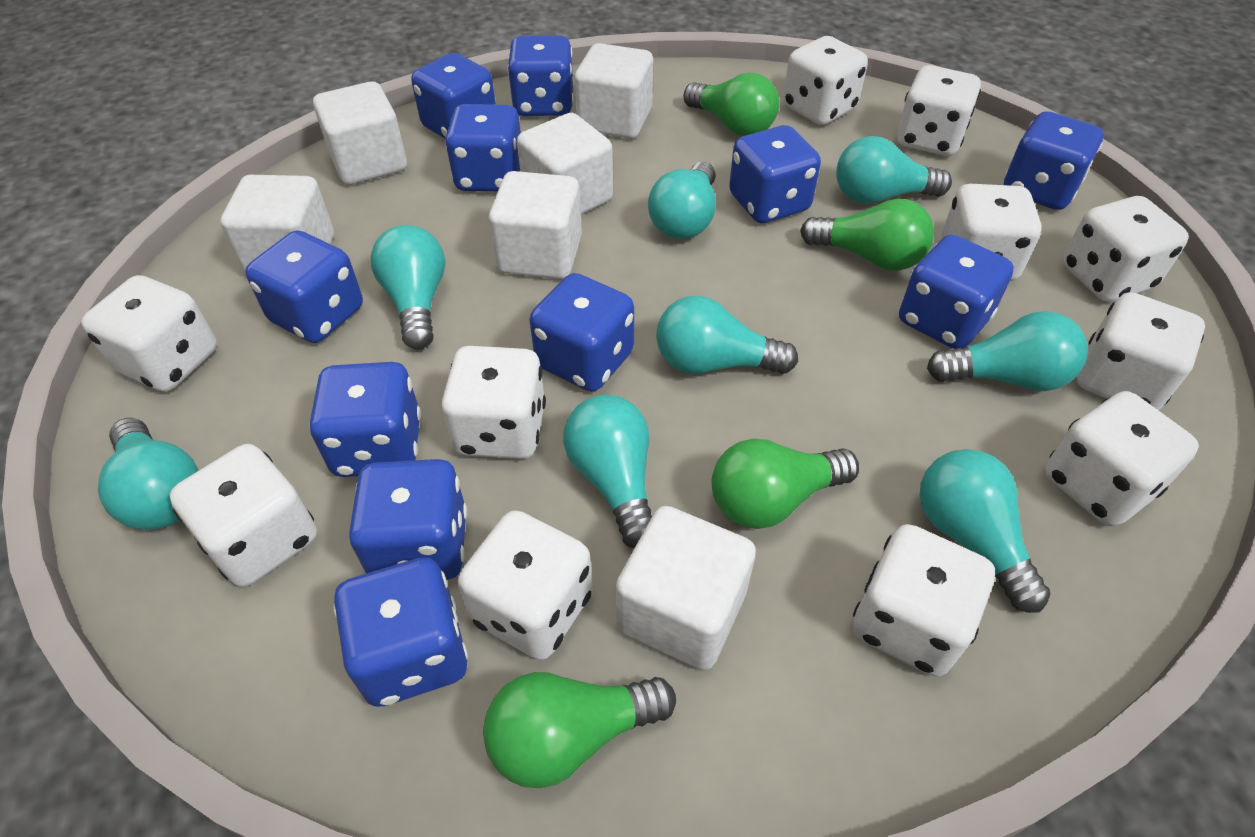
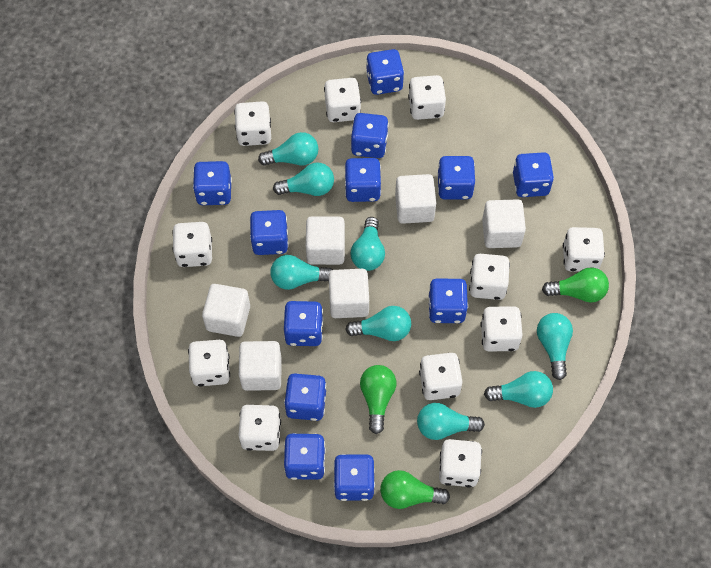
blue dice: 11 -> 12
green light bulb: 4 -> 3

